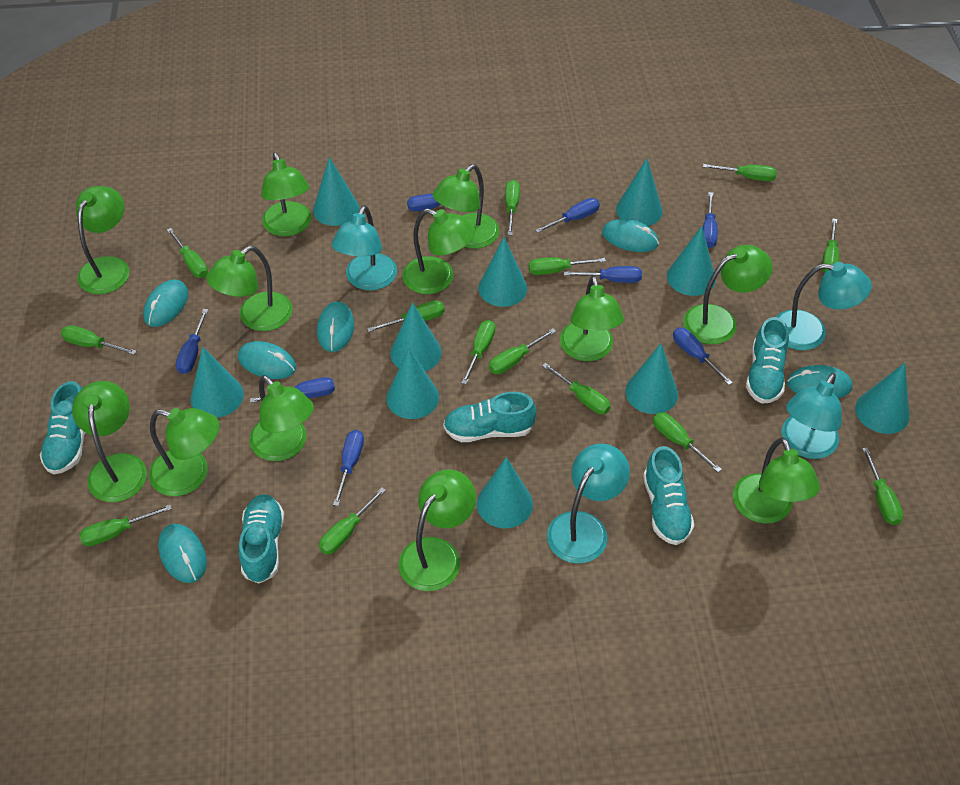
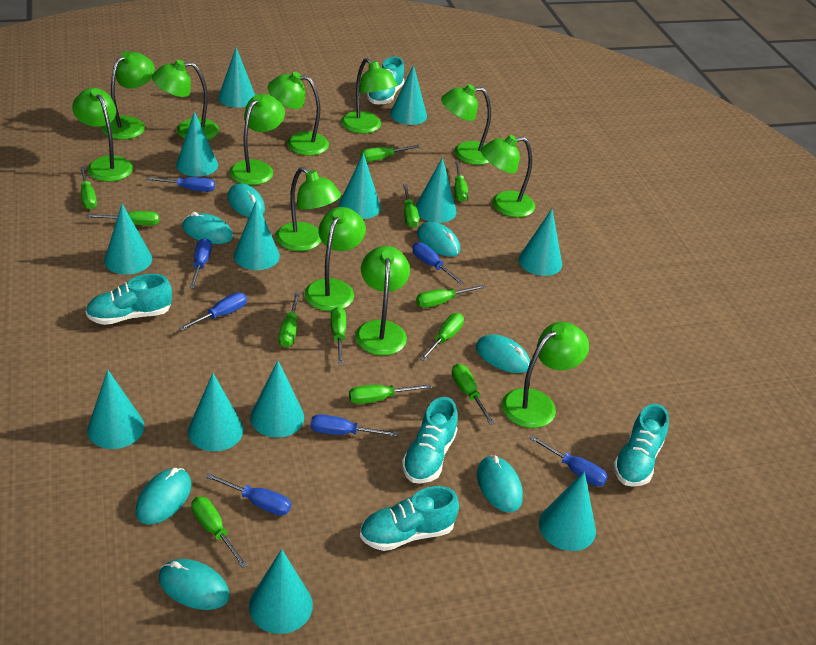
blue screwdriver: 8 -> 7
green screwdriver: 14 -> 12
turquoise cone: 10 -> 13
turquoise lamp: 4 -> 0
turquoise mouse: 6 -> 7

